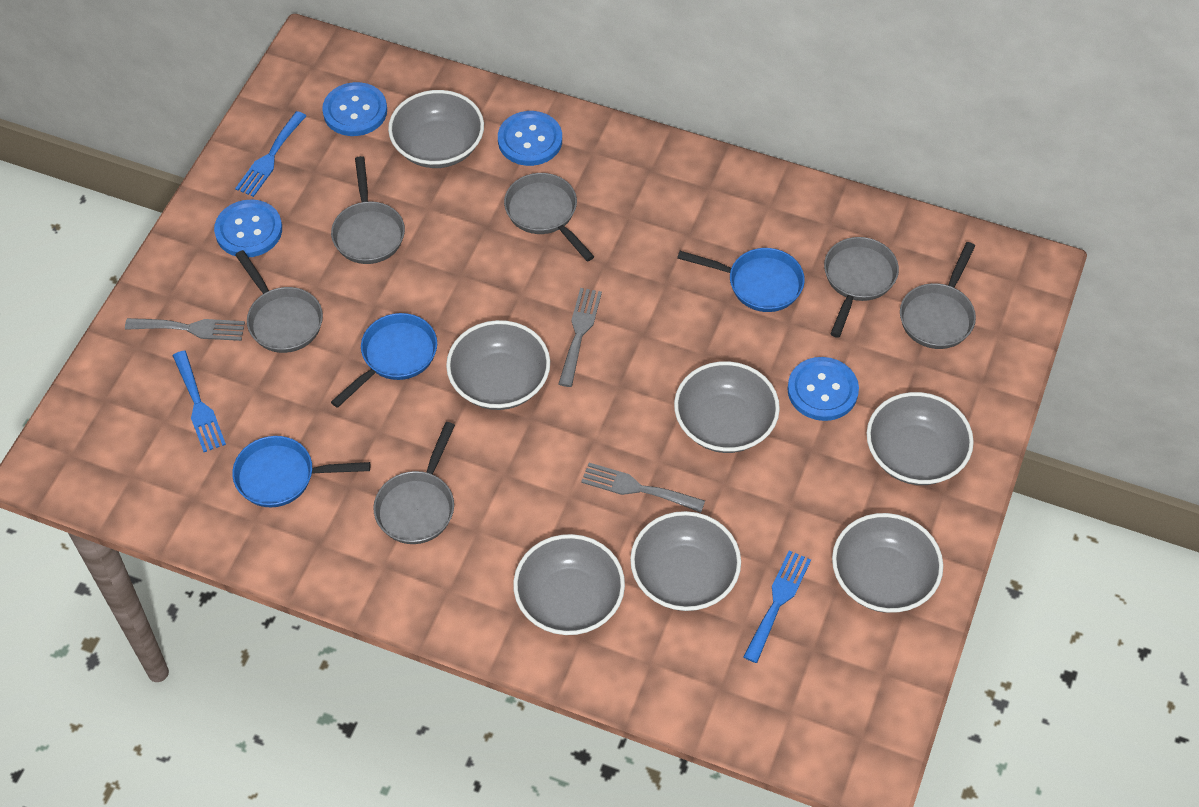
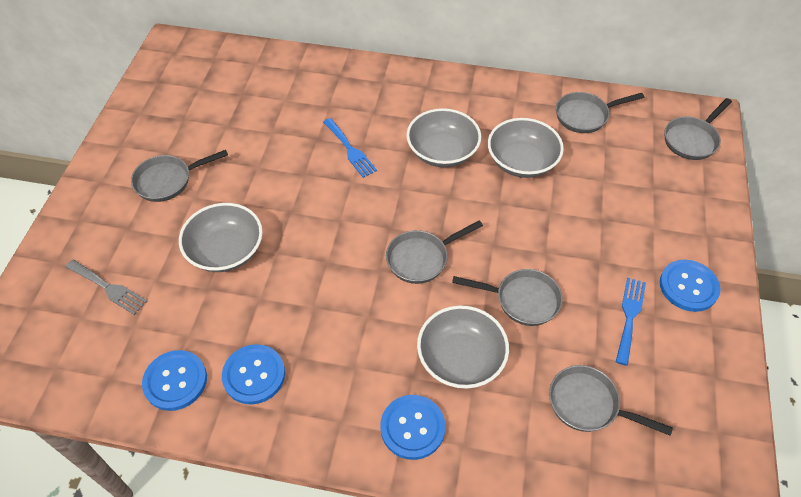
blue fork: 3 -> 2
blue pan: 3 -> 0
grey bowl: 7 -> 4
grey fork: 3 -> 1

